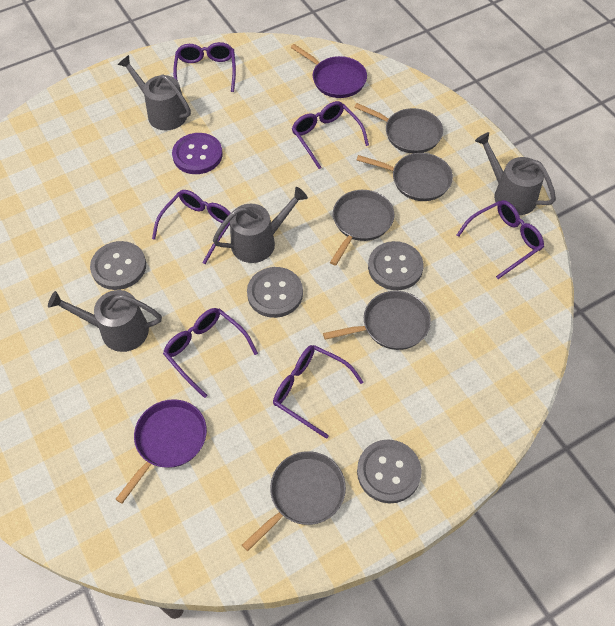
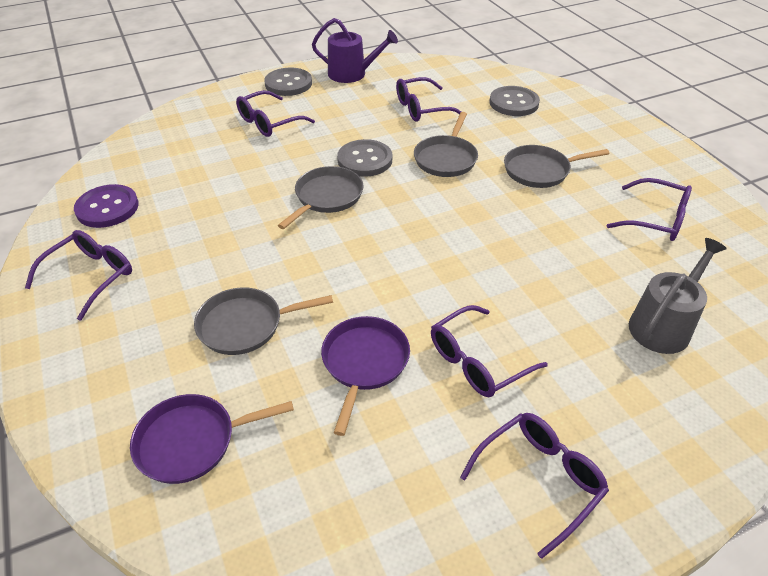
grey button: 4 -> 3
grey pan: 5 -> 4
grey watering can: 4 -> 1
purple watering can: 0 -> 1

